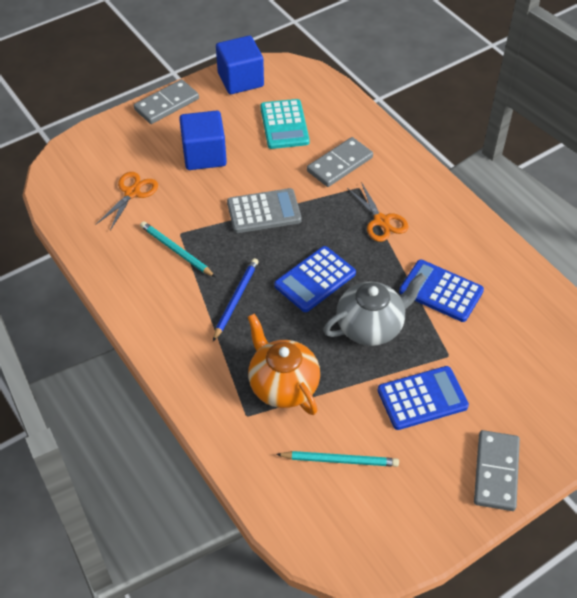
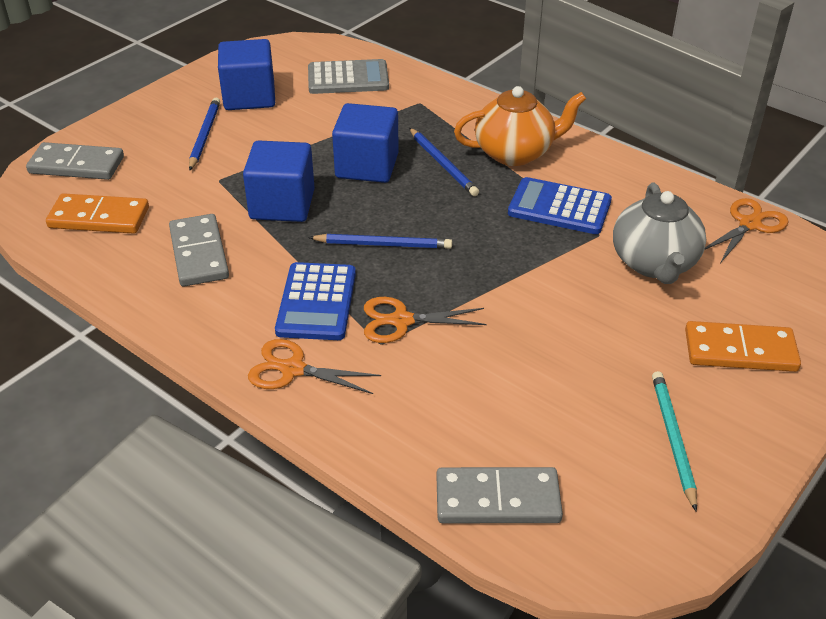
blue calculator: 3 -> 2
blue cube: 2 -> 3
blue pencil: 1 -> 3
orange domino: 0 -> 2
orange scissors: 2 -> 3
turquoise calculator: 1 -> 0
turquoise pencil: 2 -> 1

